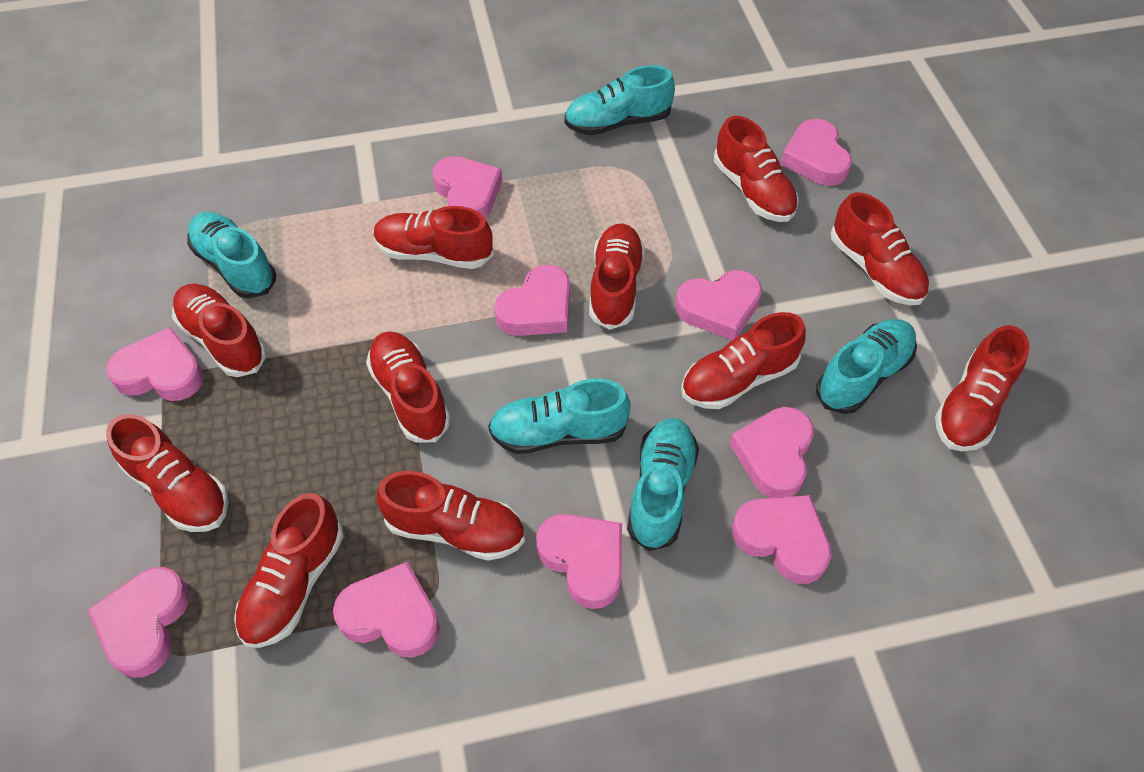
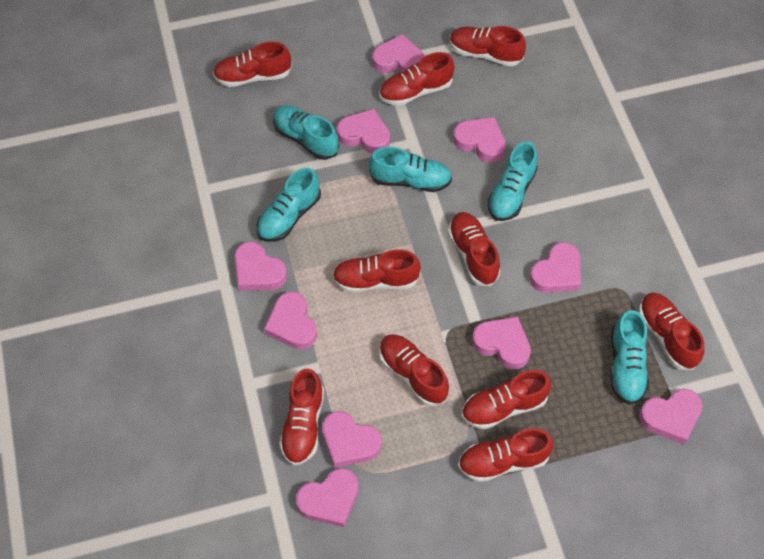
red shoe: 11 -> 10

